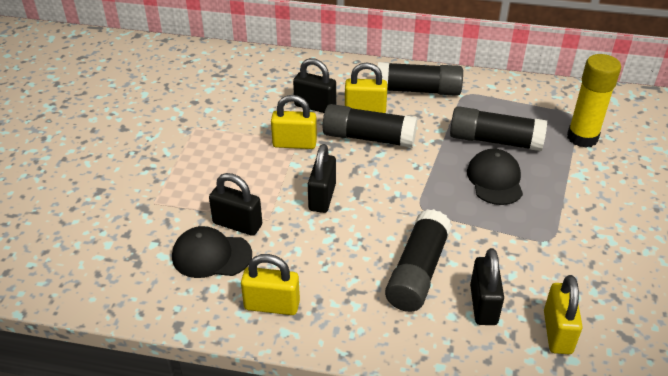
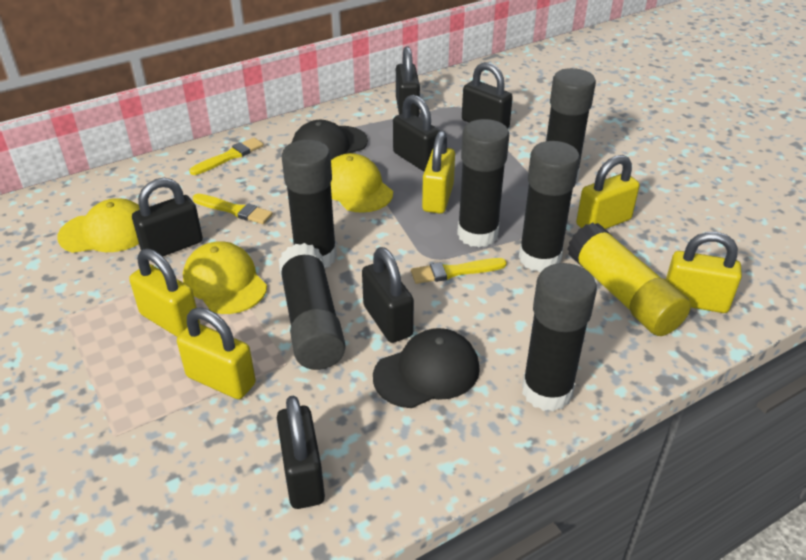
black glue stick: 4 -> 6
black padlock: 4 -> 6
yellow brush: 0 -> 3
yellow cap: 0 -> 3
yellow padlock: 4 -> 5

